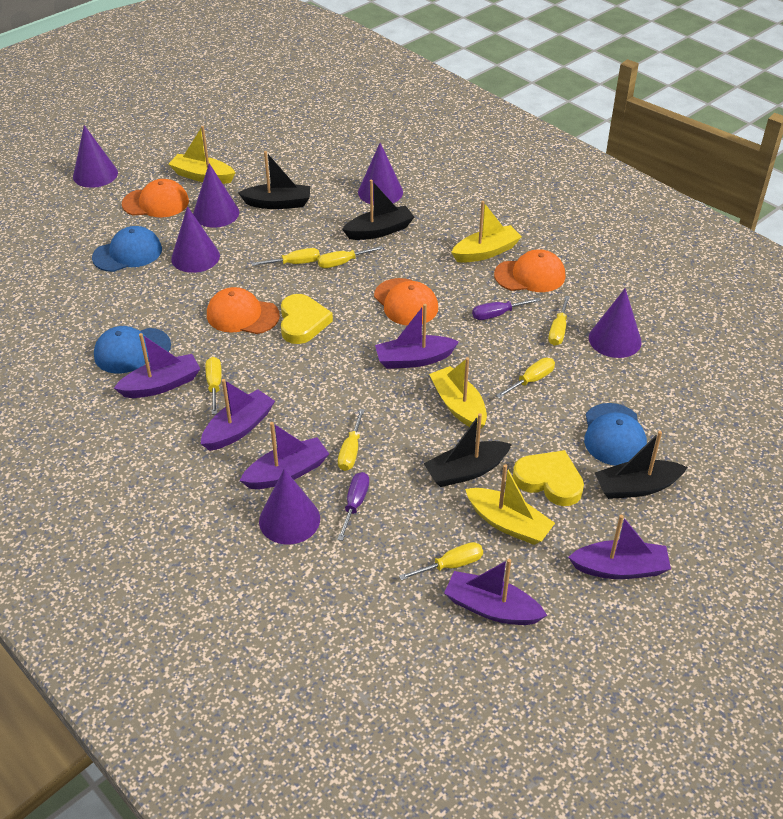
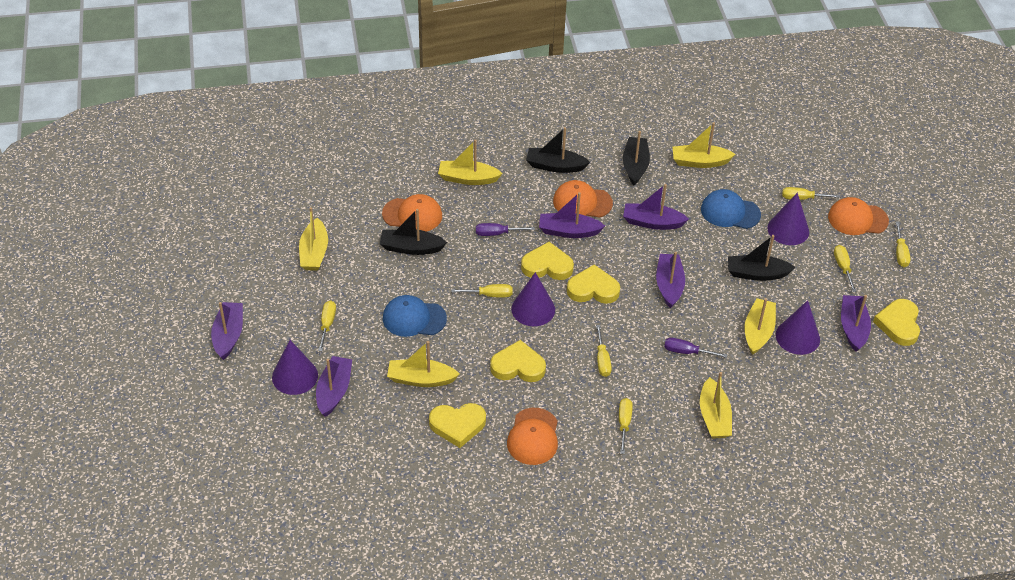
blue cap: 3 -> 2
purple cone: 6 -> 4
yellow boat: 4 -> 6
yellow heart: 2 -> 5

